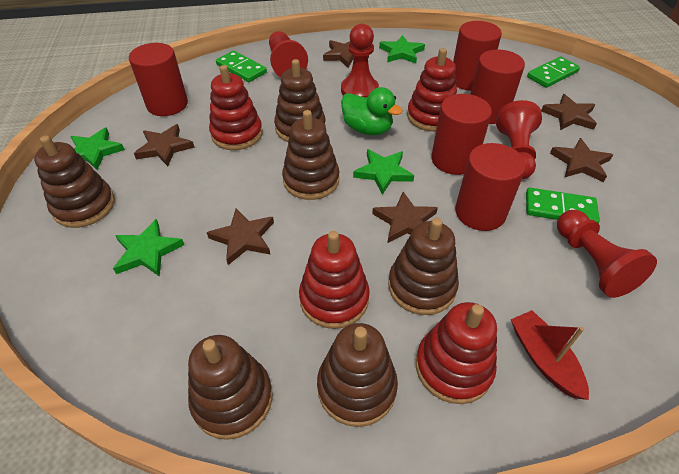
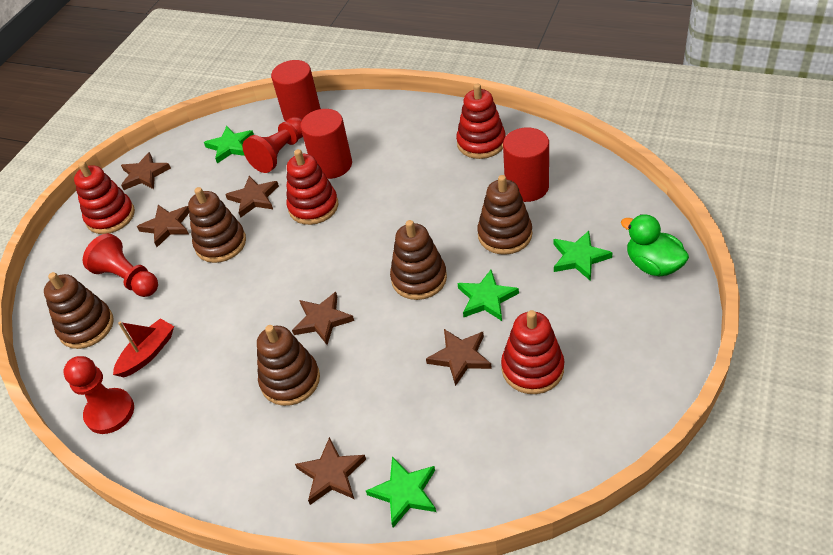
brown stacking toy: 6 -> 5
green domino: 3 -> 0
red cylinder: 5 -> 3
red pawn: 4 -> 3

